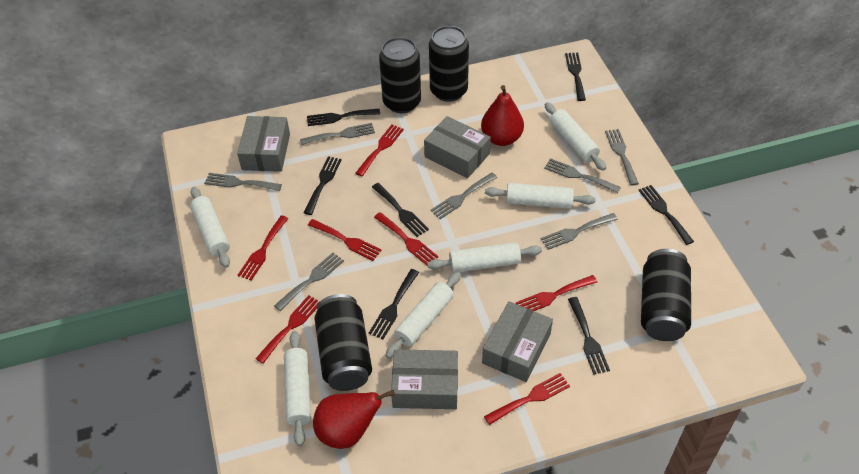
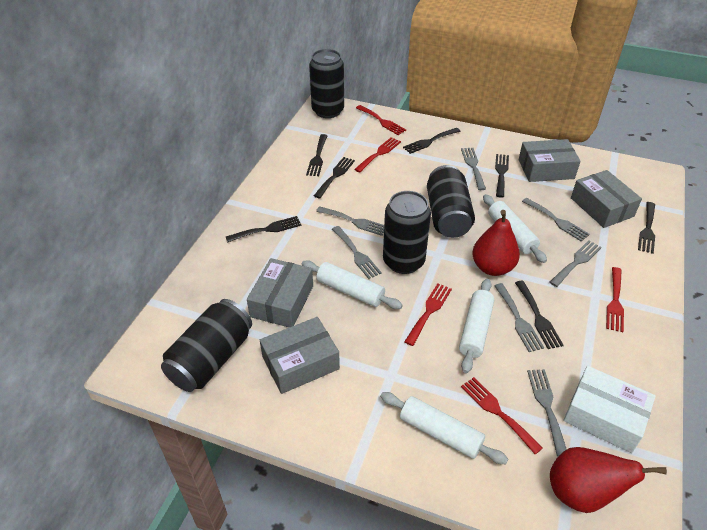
red fork: 7 -> 5
white box: 0 -> 1
white rolling pin: 6 -> 4

